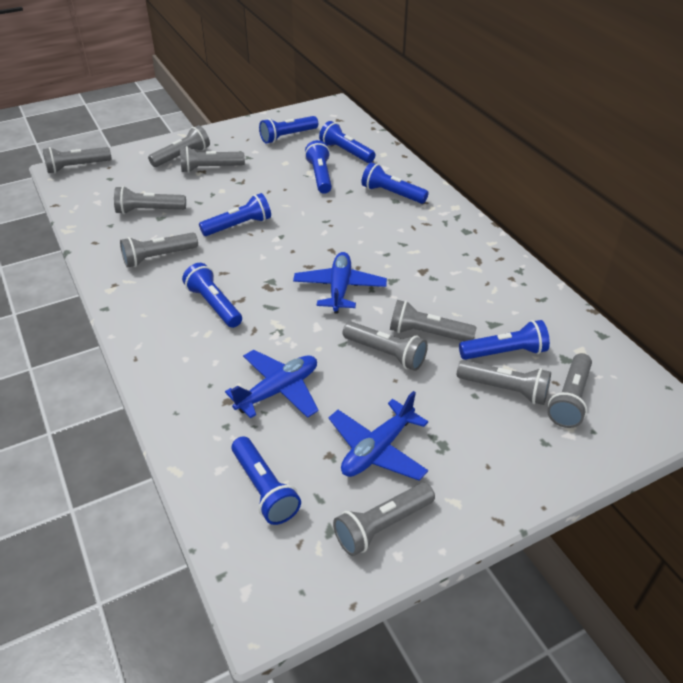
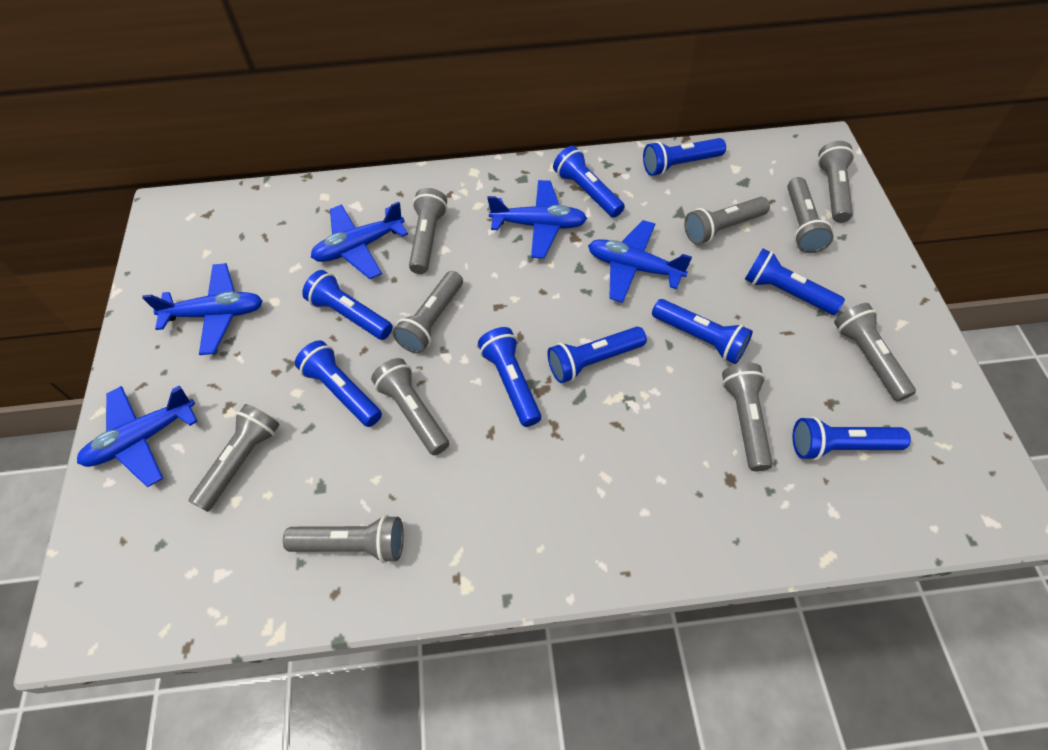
blue flashlight: 8 -> 9
blue plane: 3 -> 5

